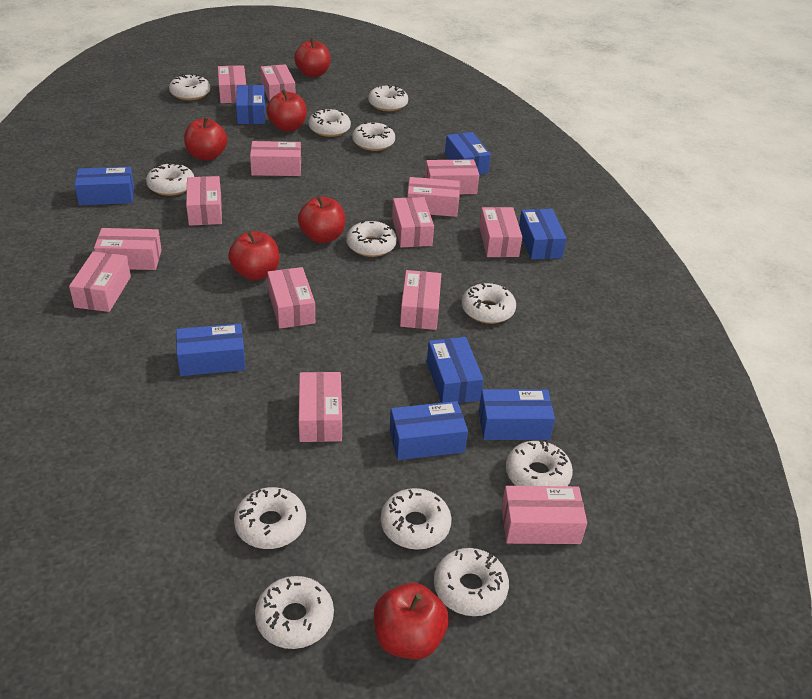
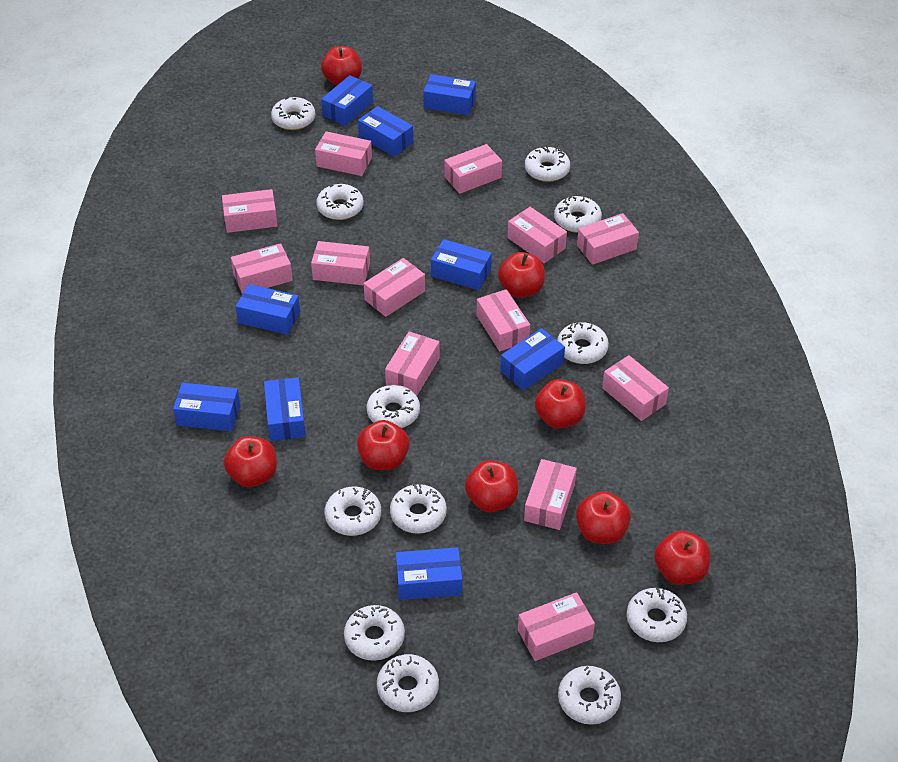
blue box: 8 -> 9
pink box: 14 -> 13
red apple: 6 -> 8

